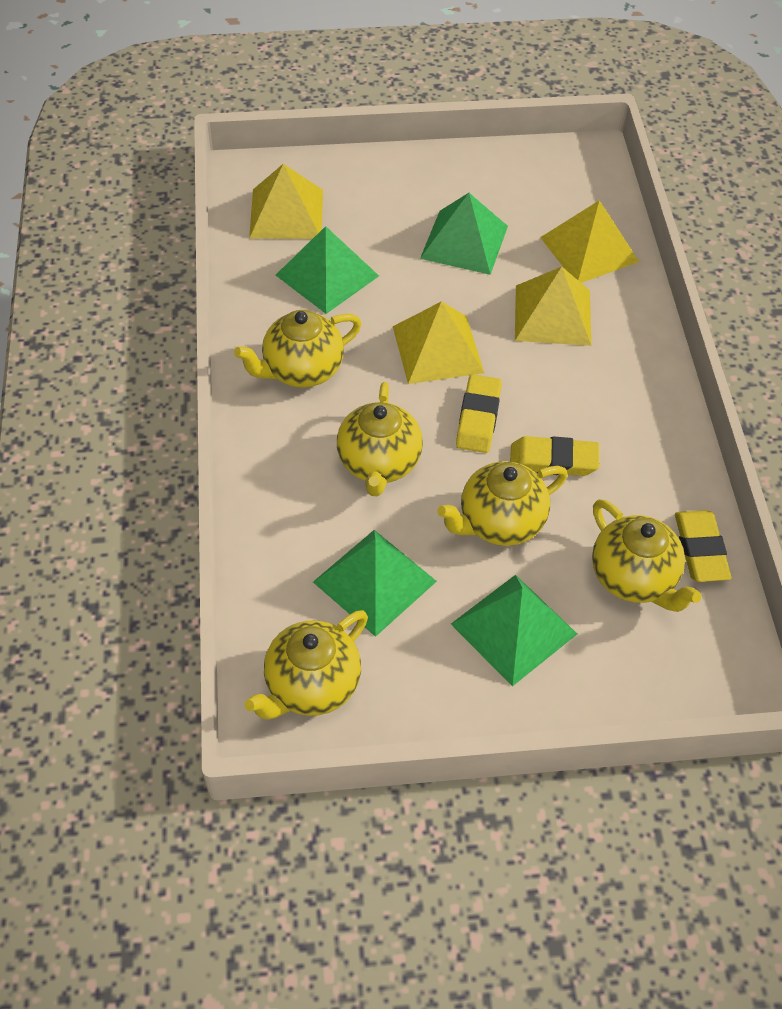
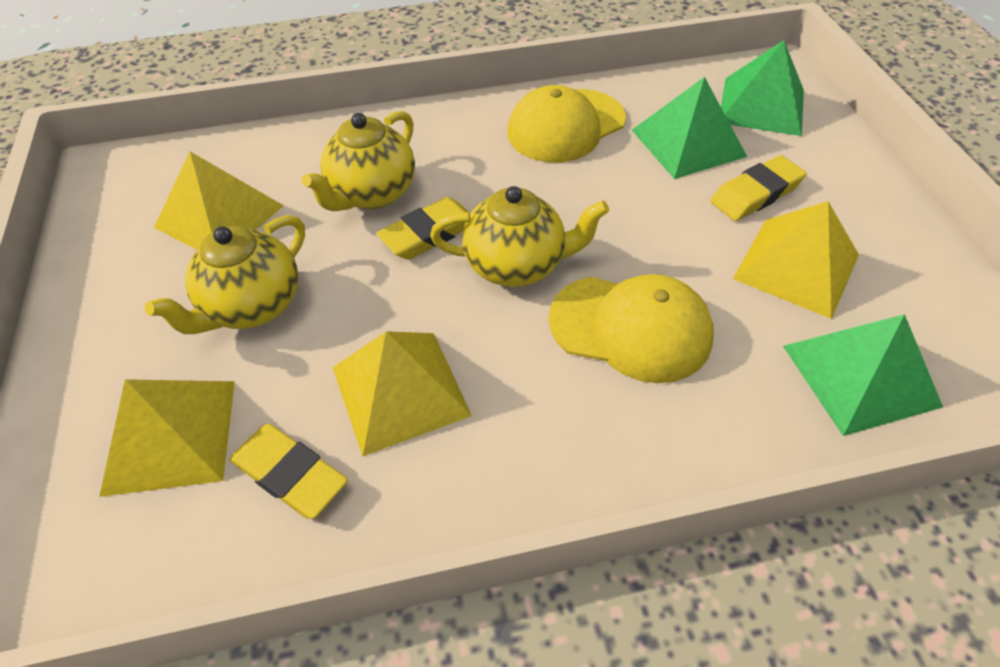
green pyramid: 4 -> 3
yellow cap: 0 -> 2
yellow teapot: 5 -> 3

